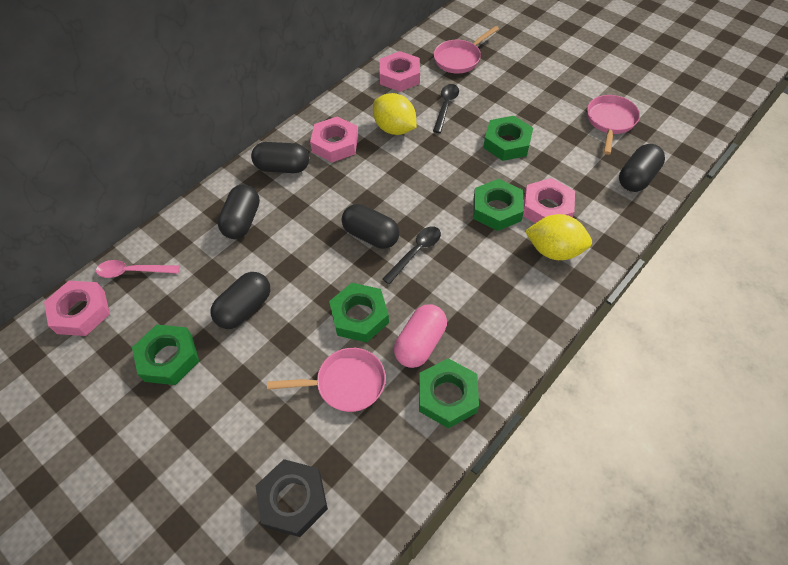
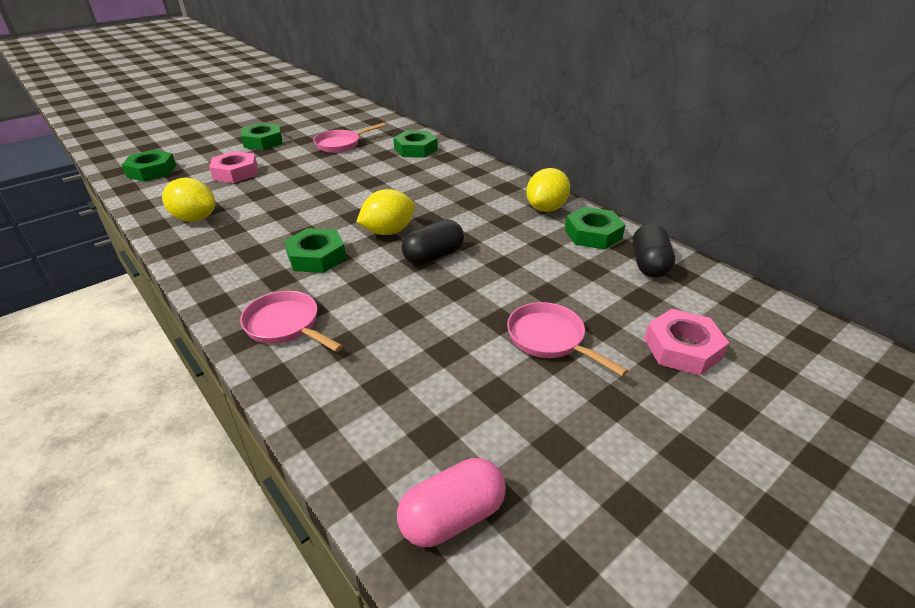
black capsule: 5 -> 2
black nut: 1 -> 0
black spoon: 2 -> 0
pink nut: 4 -> 2
pink spoon: 1 -> 0
yellow lemon: 2 -> 3

